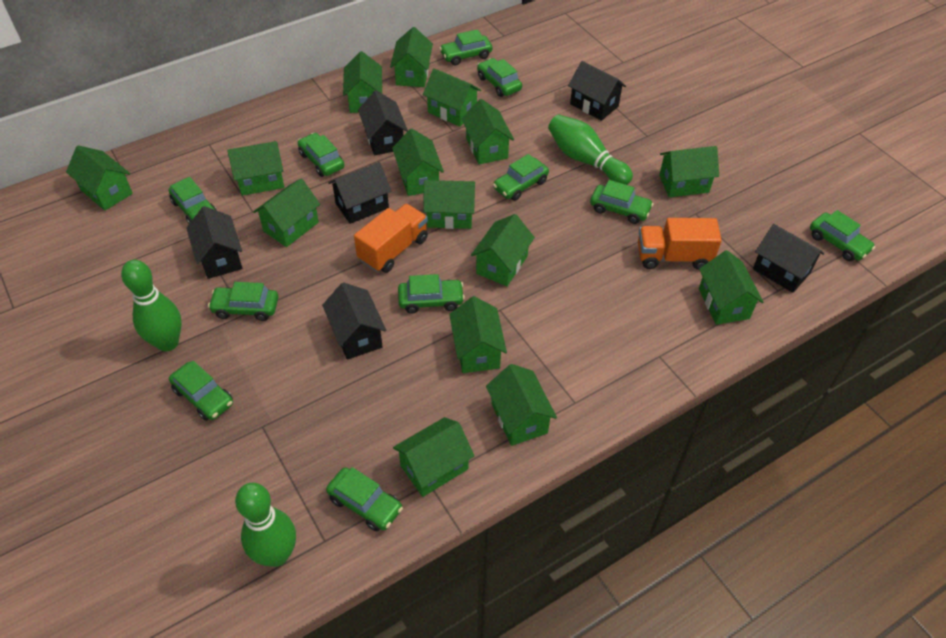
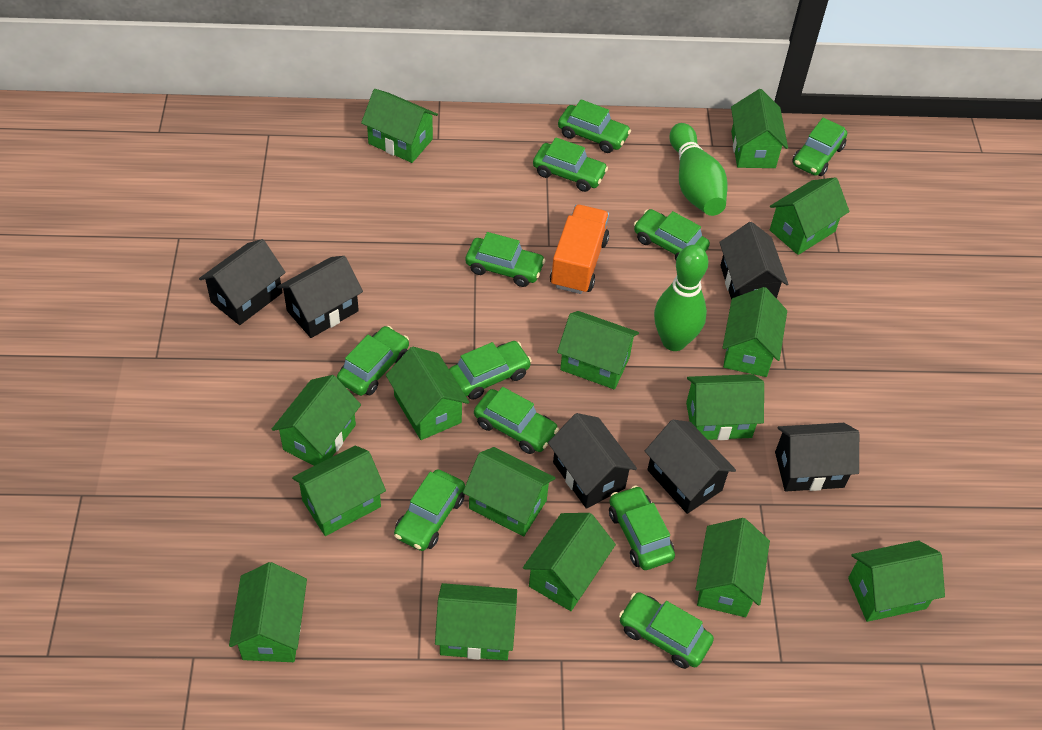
green bowling pin: 3 -> 2
orange truck: 2 -> 1

